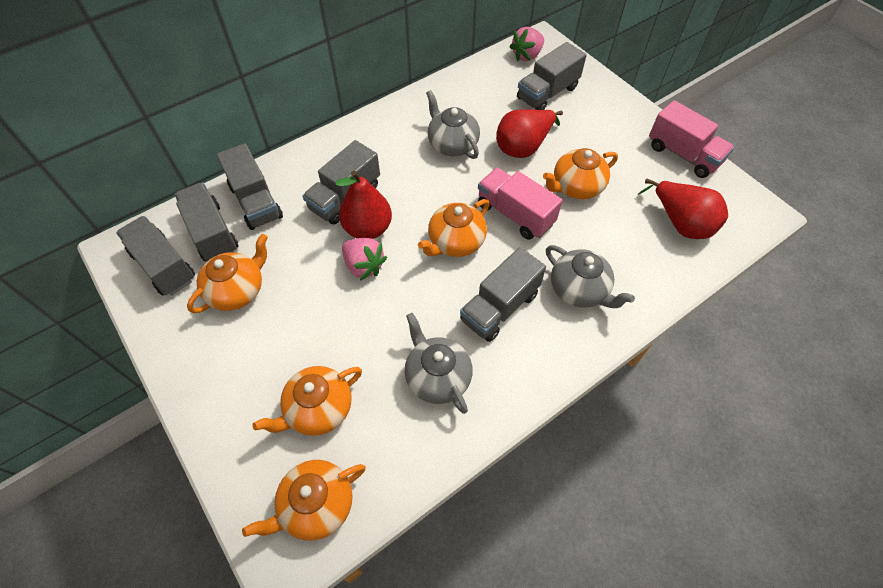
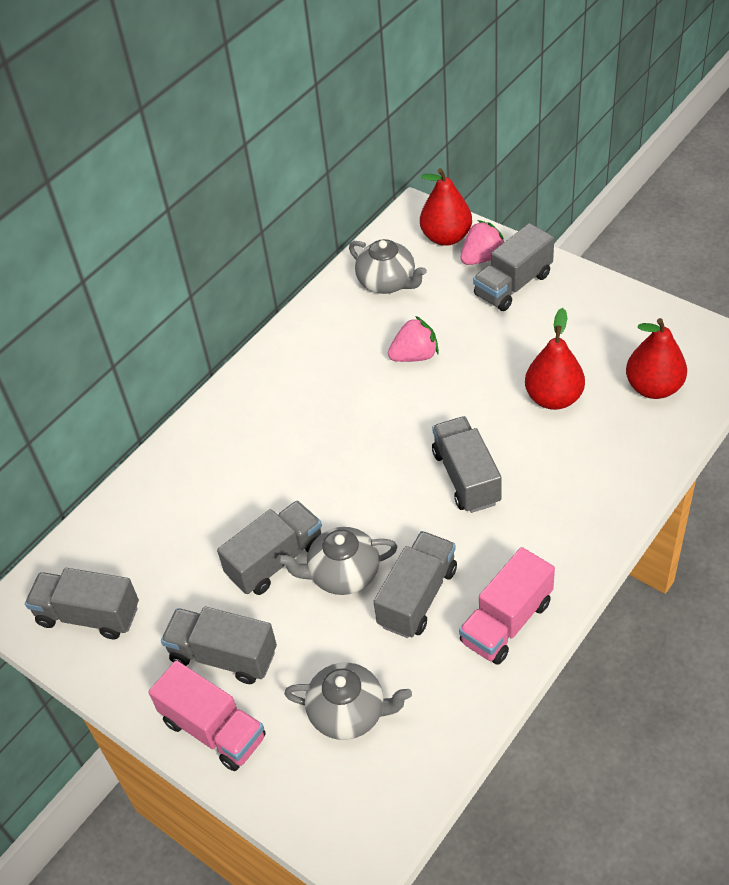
orange teapot: 5 -> 0

